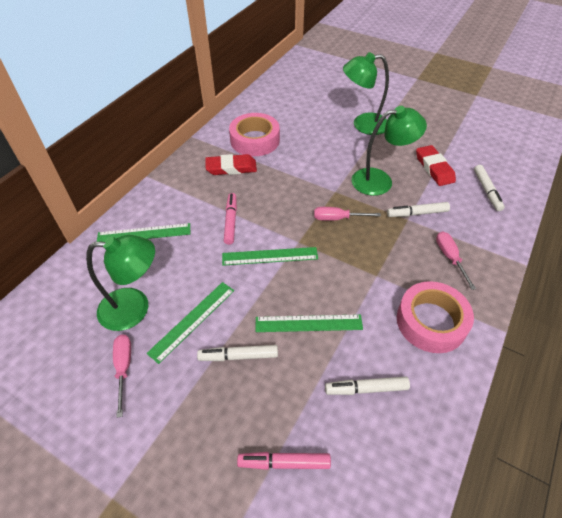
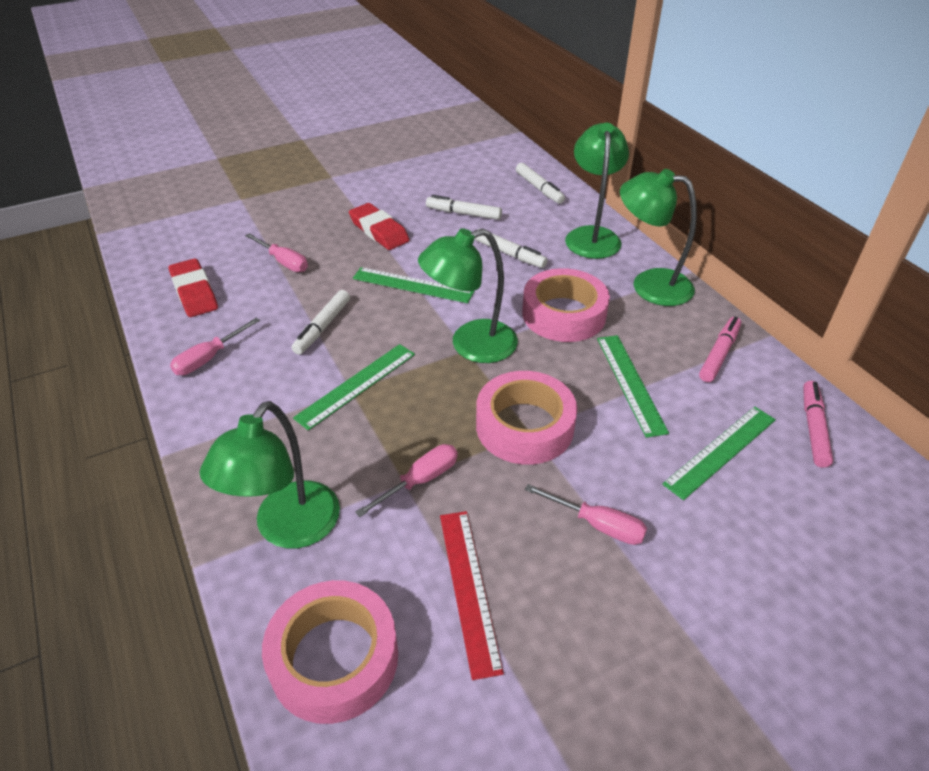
green lamp: 3 -> 4
pink screwdriver: 3 -> 4
pink tape: 2 -> 3
red ruler: 0 -> 1

